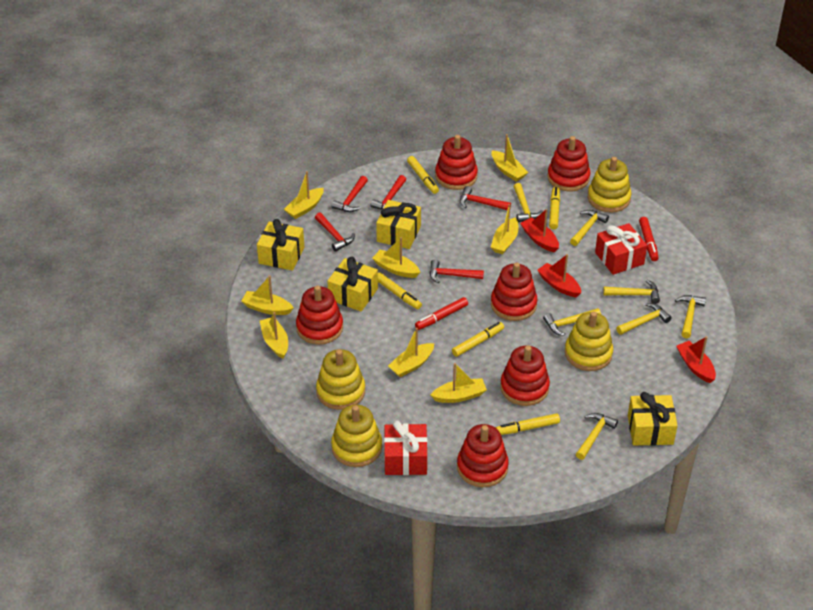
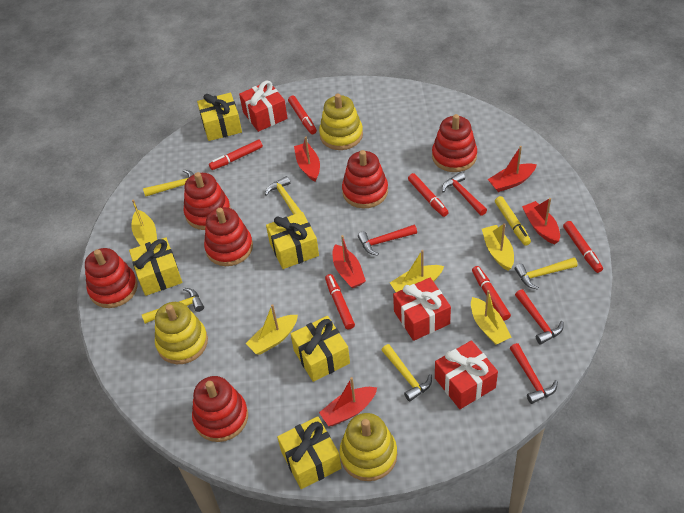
red boat: 3 -> 5
red gift: 2 -> 3
red hammer: 5 -> 4
red marker: 2 -> 6
yellow boat: 8 -> 5
yellow gift: 4 -> 5
yellow hammer: 7 -> 5
yellow marker: 5 -> 1
yellow stacking toy: 4 -> 3

